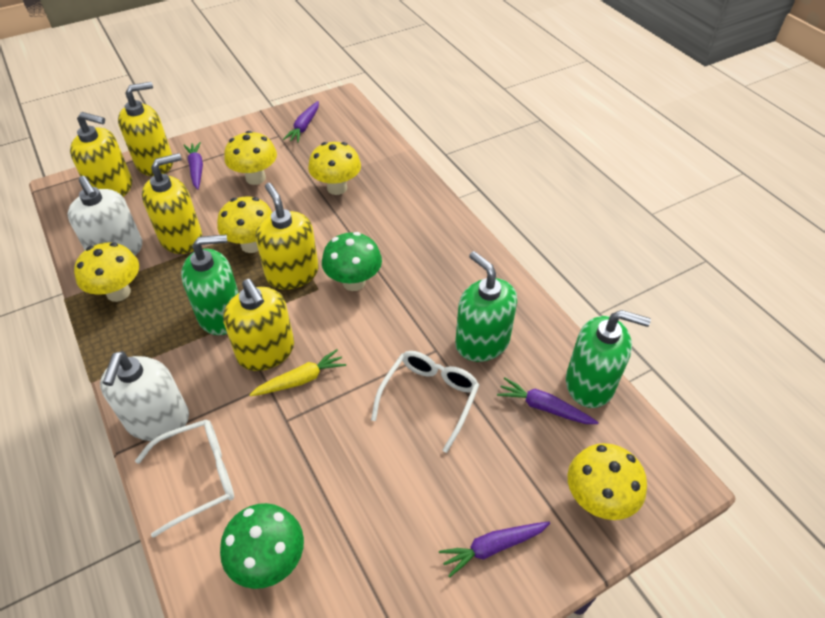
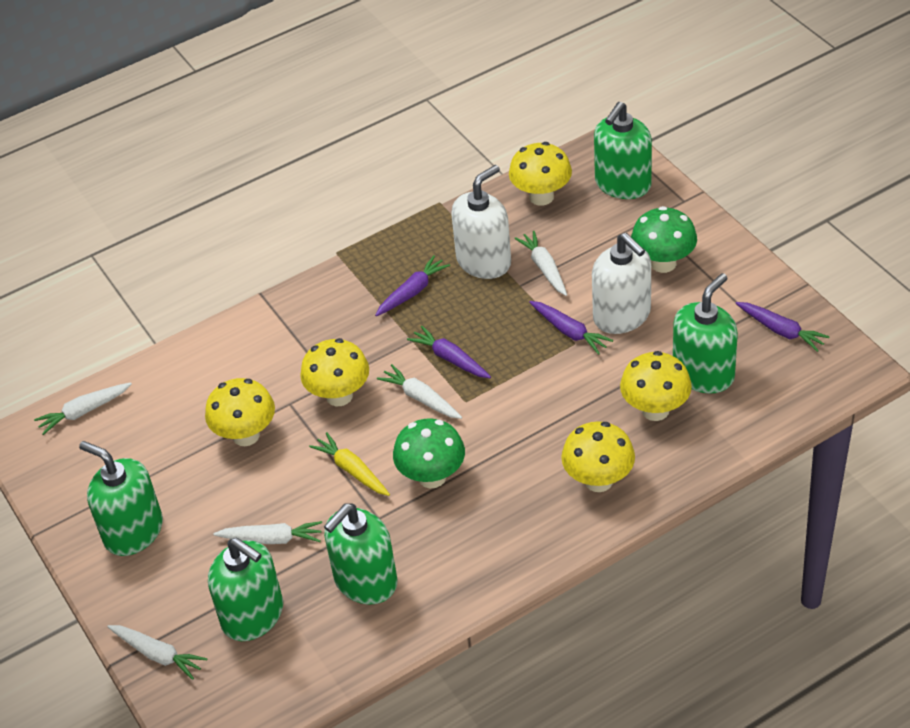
green soap dispenser: 3 -> 5
white carrot: 0 -> 5
white glasses: 2 -> 0
yellow soap dispenser: 5 -> 0

